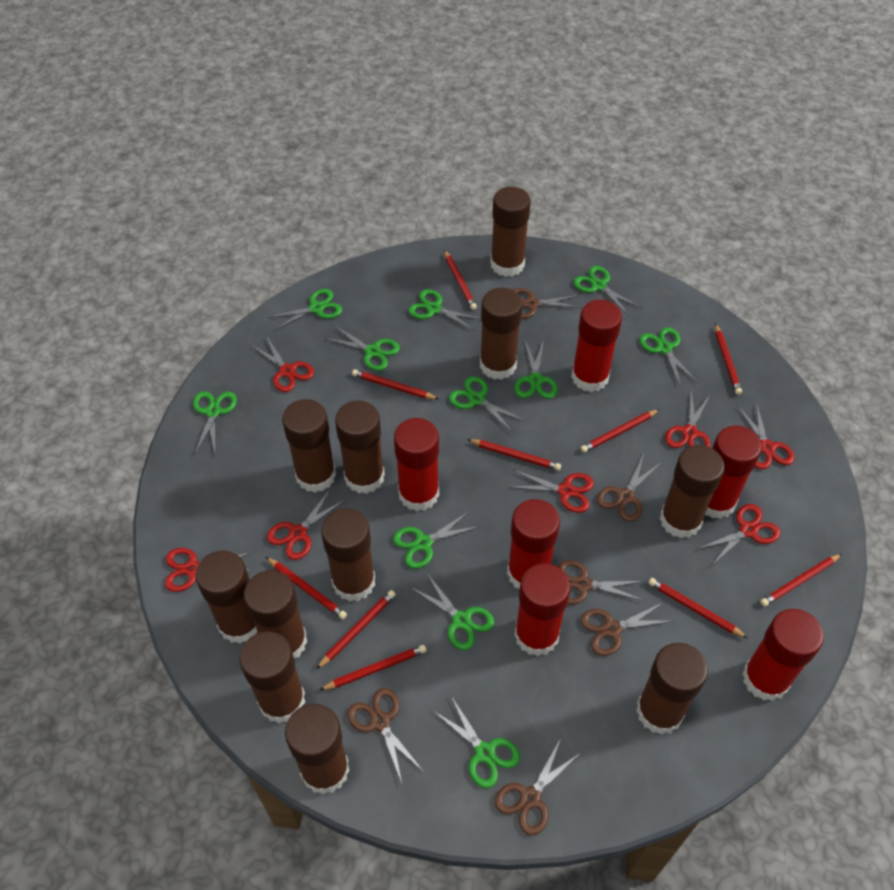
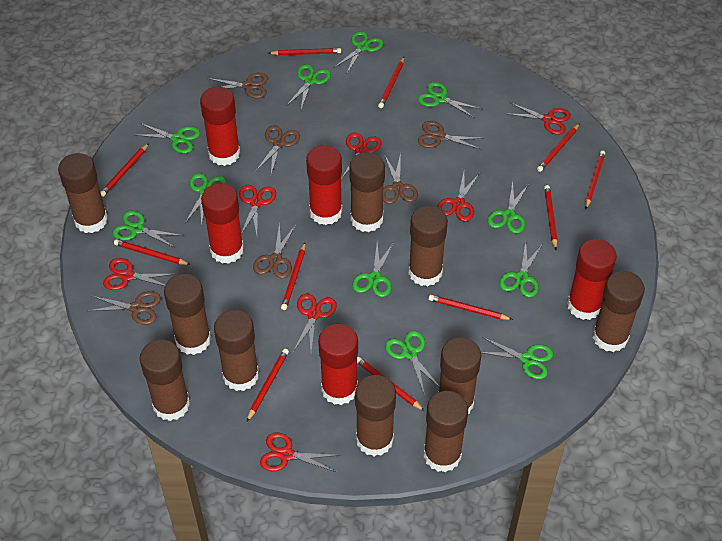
brown glue stick: 11 -> 10
red glue stick: 6 -> 5
red pencil: 10 -> 11

